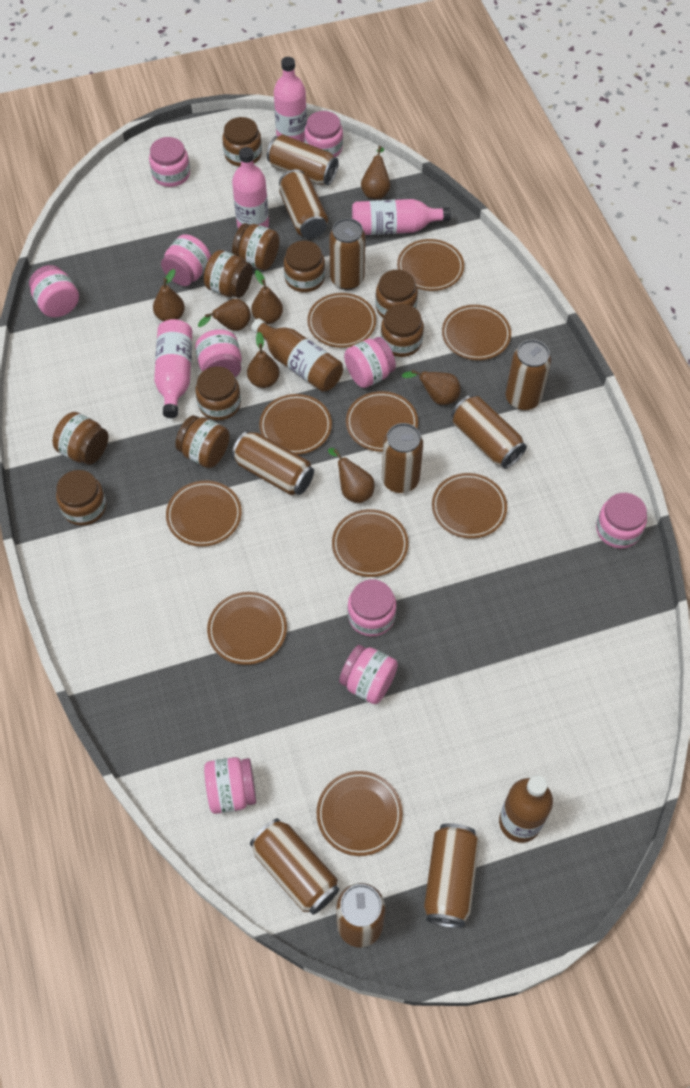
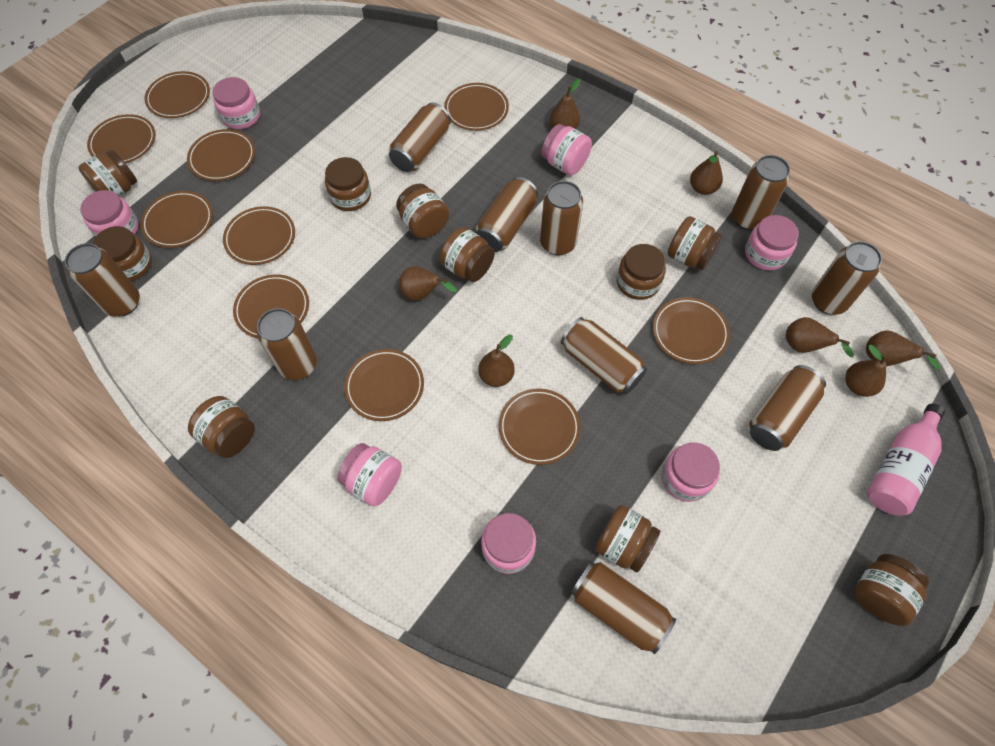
brown bottle: 2 -> 0
pink bottle: 4 -> 1
pink jar: 10 -> 7

